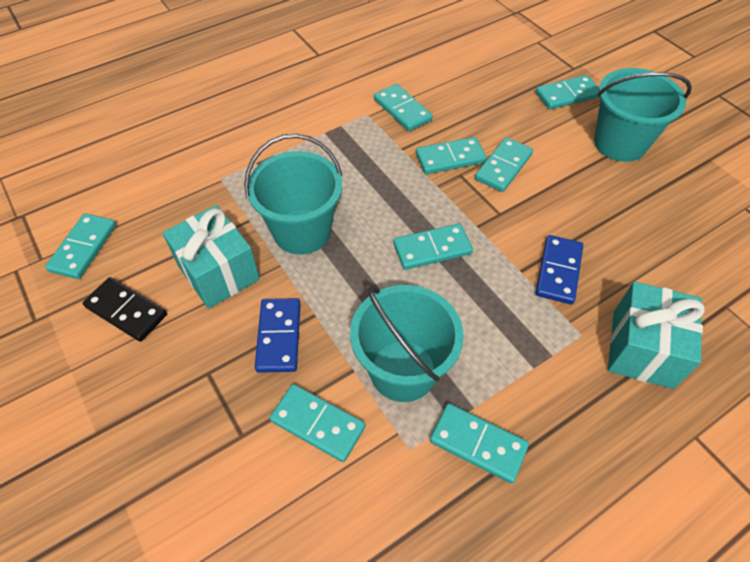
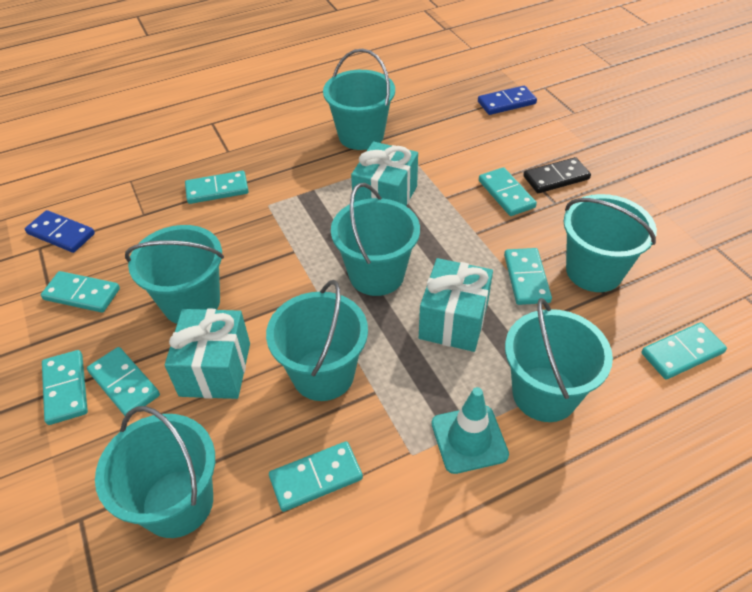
turquoise bucket: 3 -> 7
turquoise gift: 2 -> 3
turquoise traffic cone: 0 -> 1

